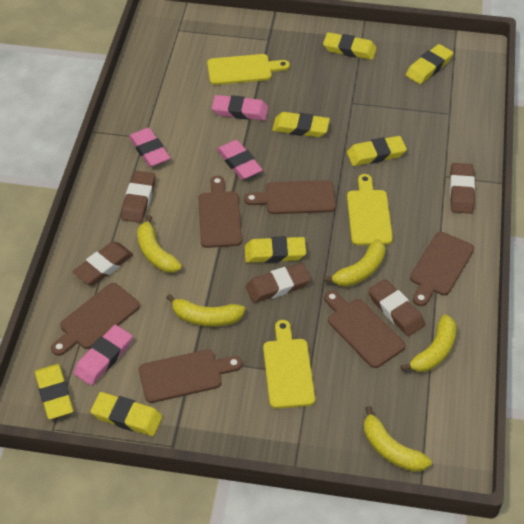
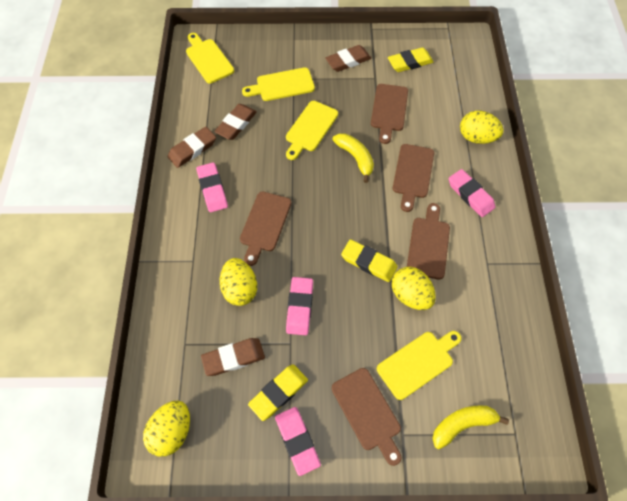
brown cutting board: 6 -> 5
brown eraser: 5 -> 4
yellow banana: 5 -> 2
yellow cutting board: 3 -> 4
yellow egg: 0 -> 4
yellow eraser: 7 -> 3

